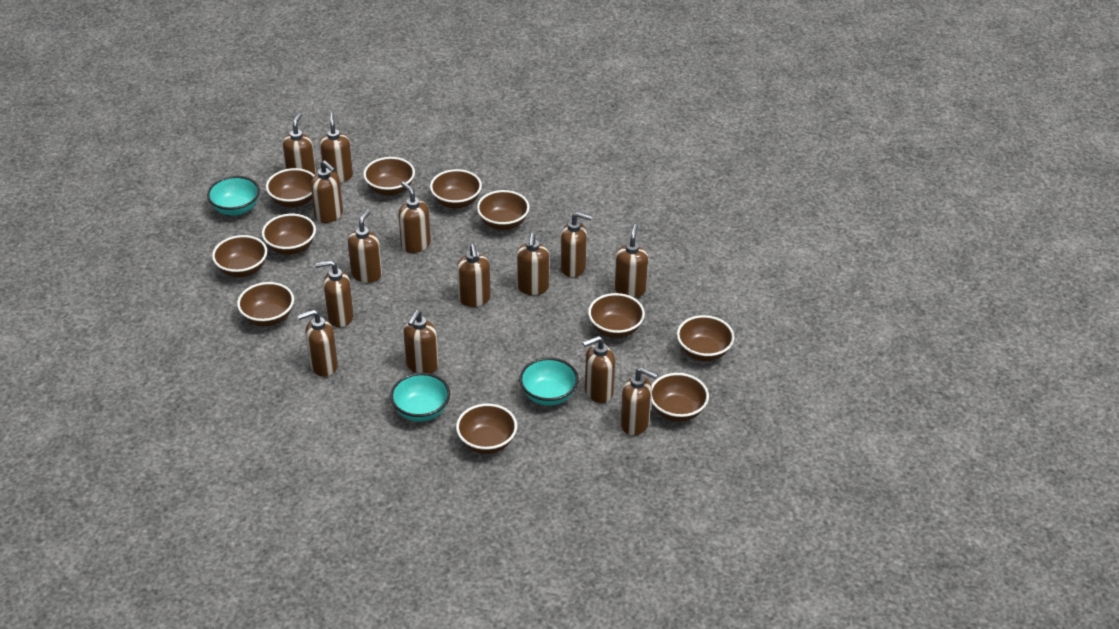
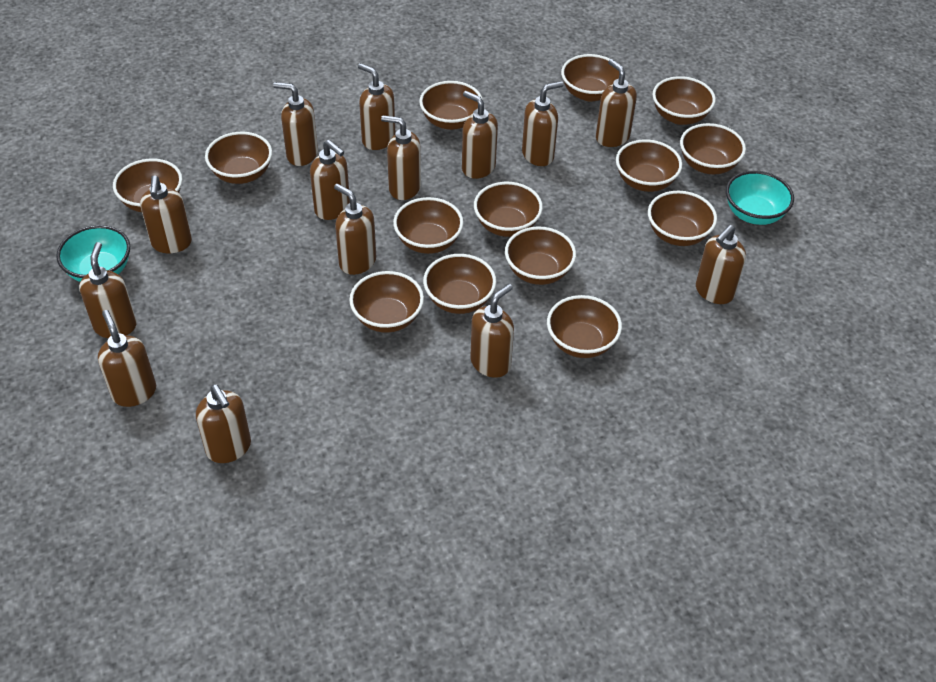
brown bowl: 11 -> 14
turquoise bowl: 3 -> 2

